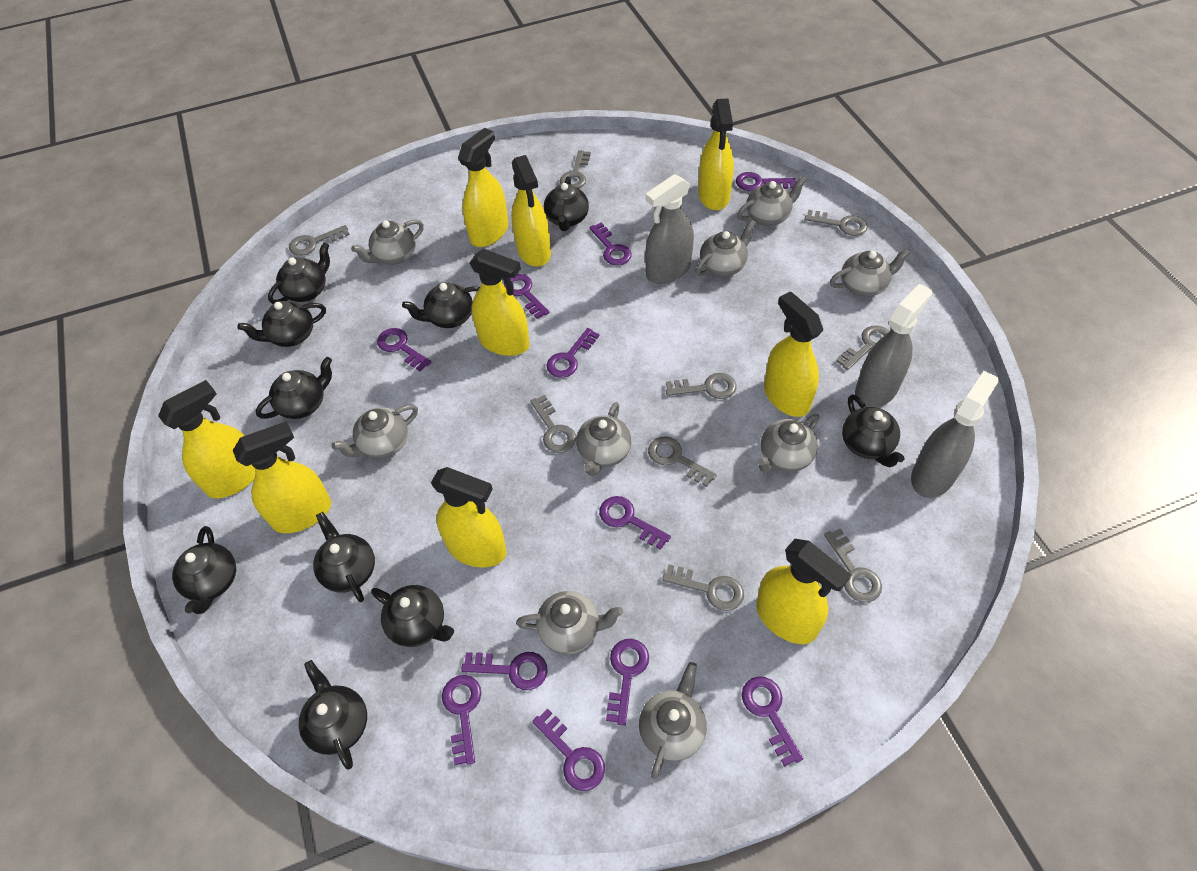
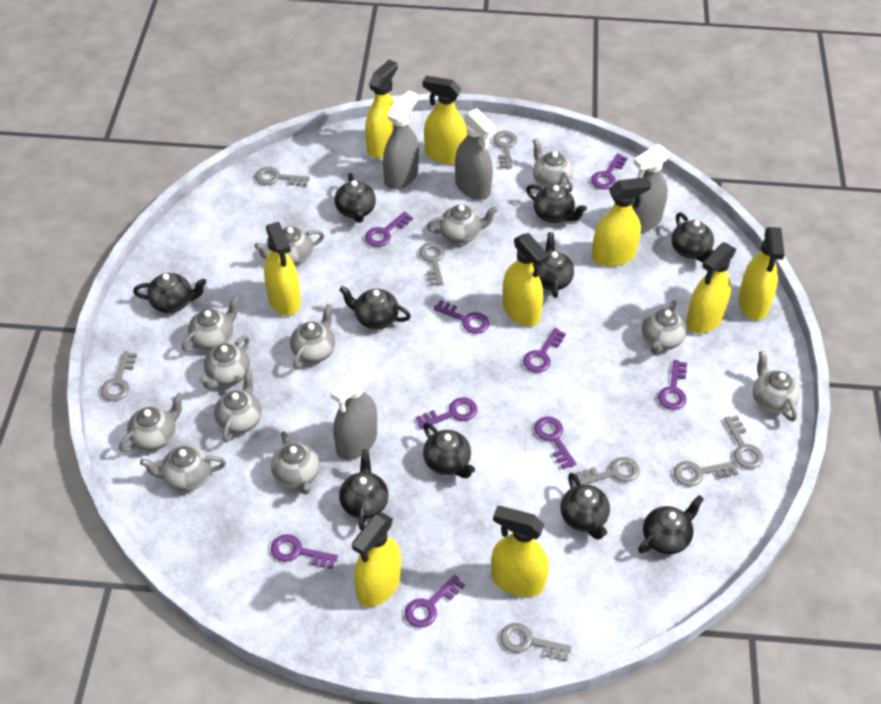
grey key: 9 -> 8
grey spray bottle: 3 -> 4
grey teapot: 9 -> 12
purple key: 11 -> 9

